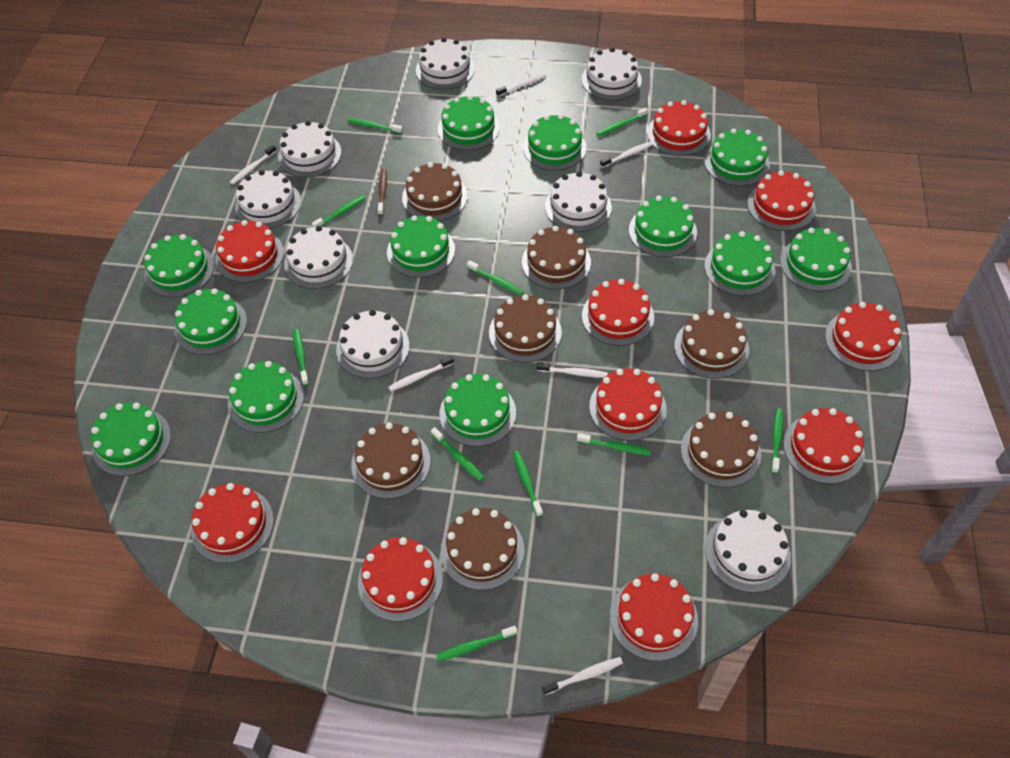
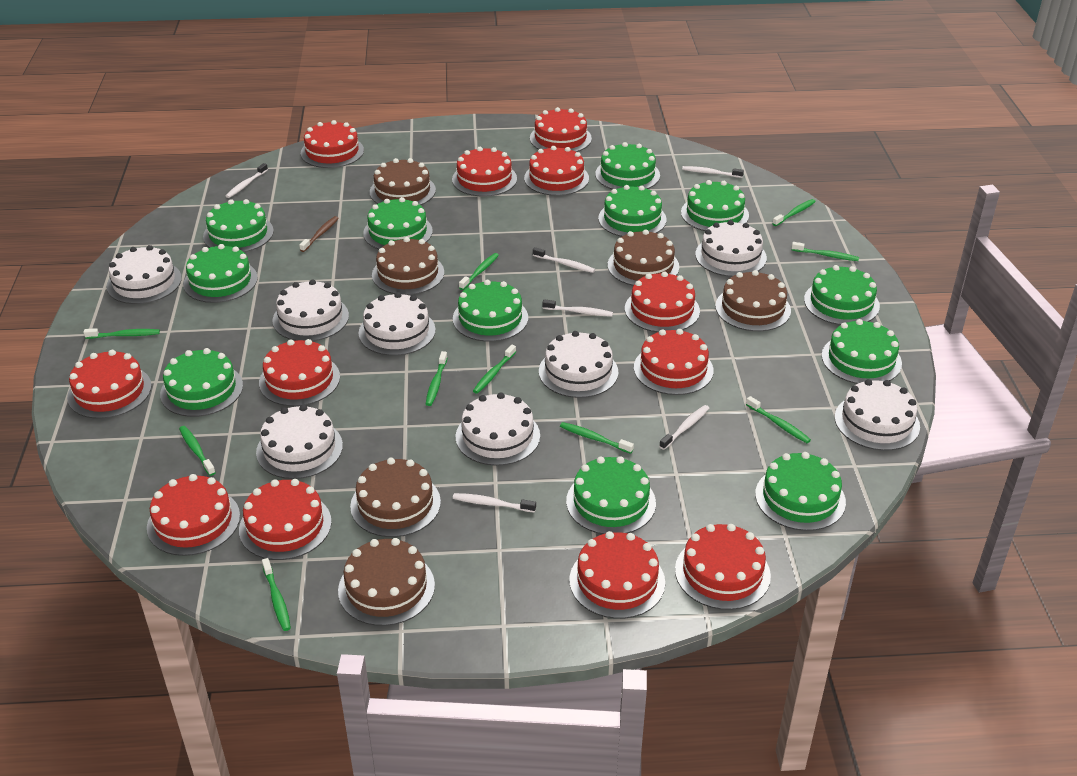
brown cake: 7 -> 6
red cake: 10 -> 12

